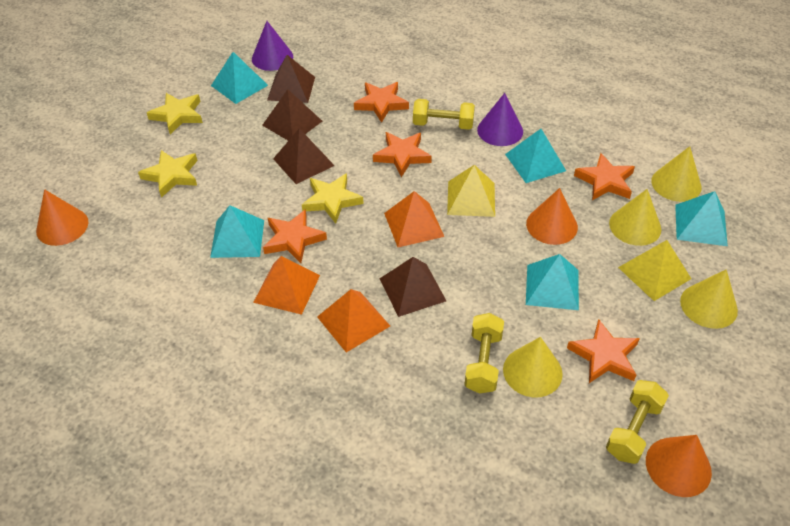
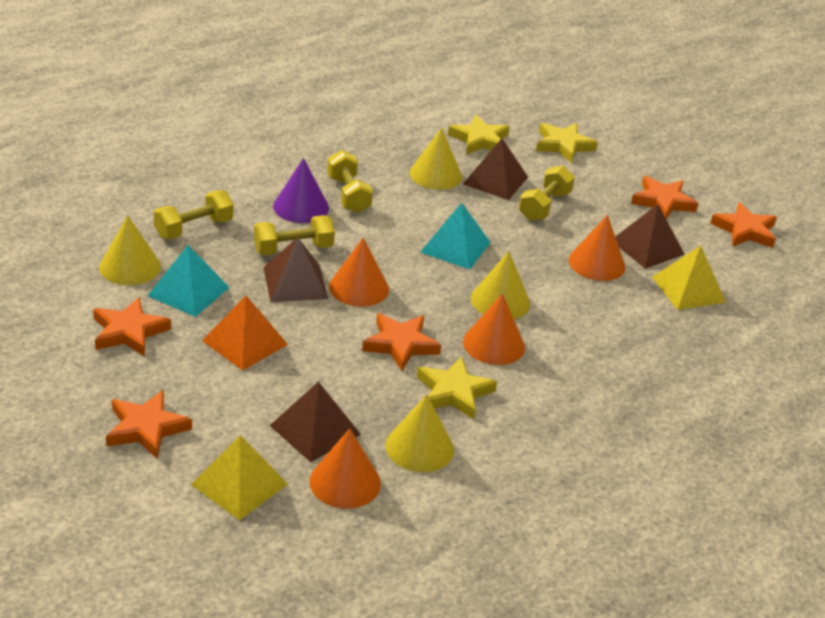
orange cone: 3 -> 4
orange pyramid: 3 -> 1
purple cone: 2 -> 1
turquoise pyramid: 5 -> 2
yellow dumbbell: 3 -> 4

